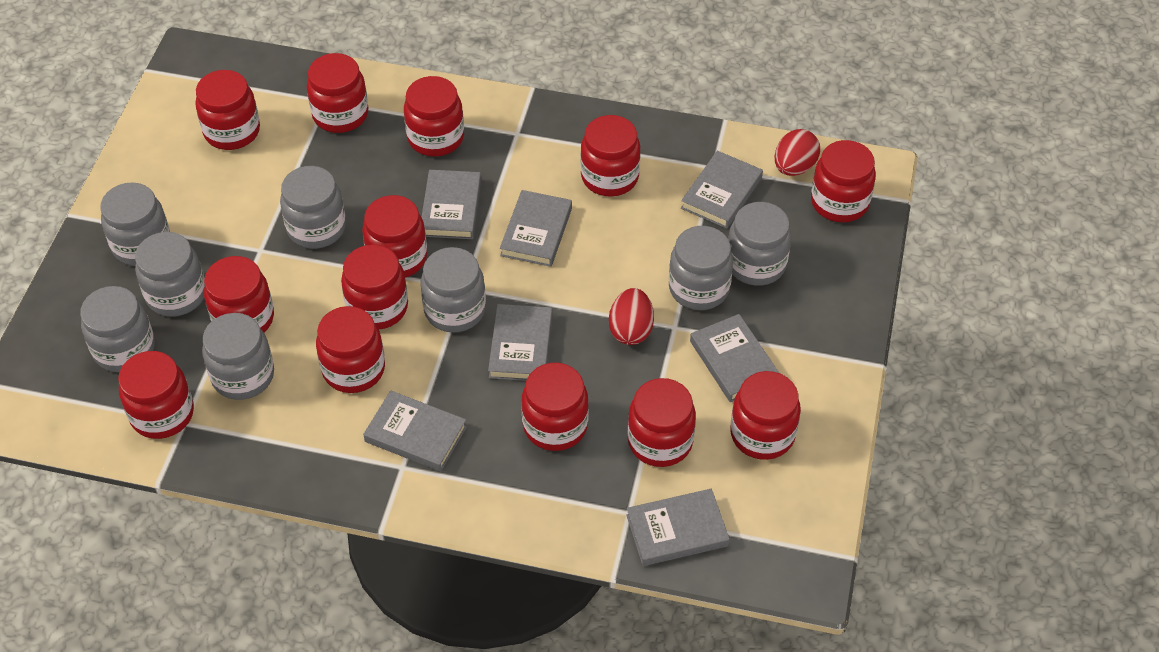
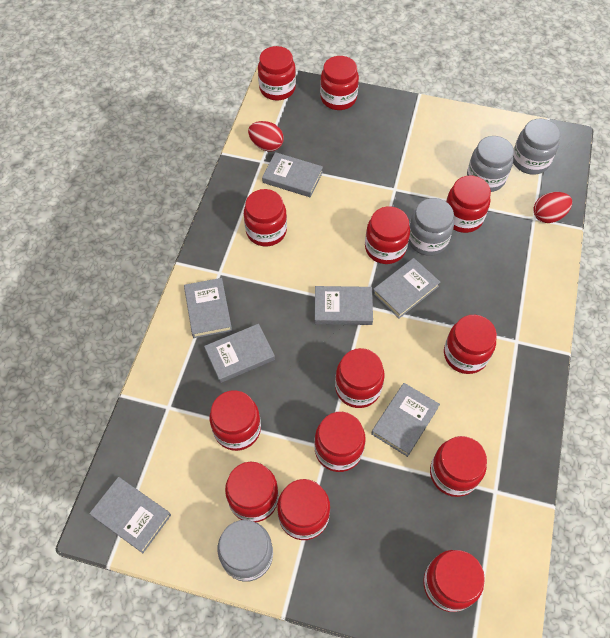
grey jar: 8 -> 4

